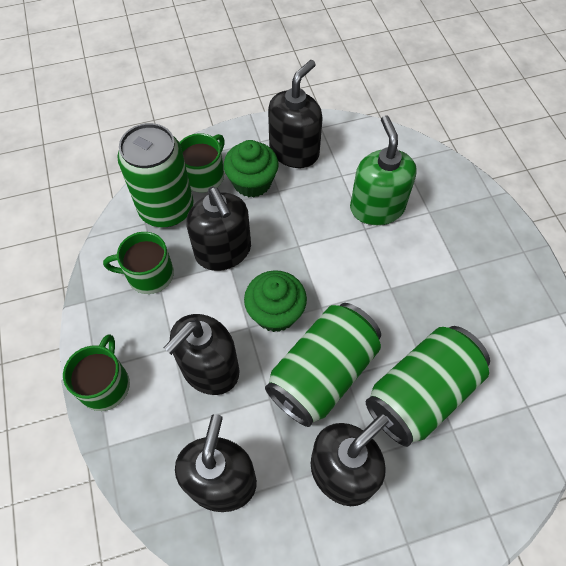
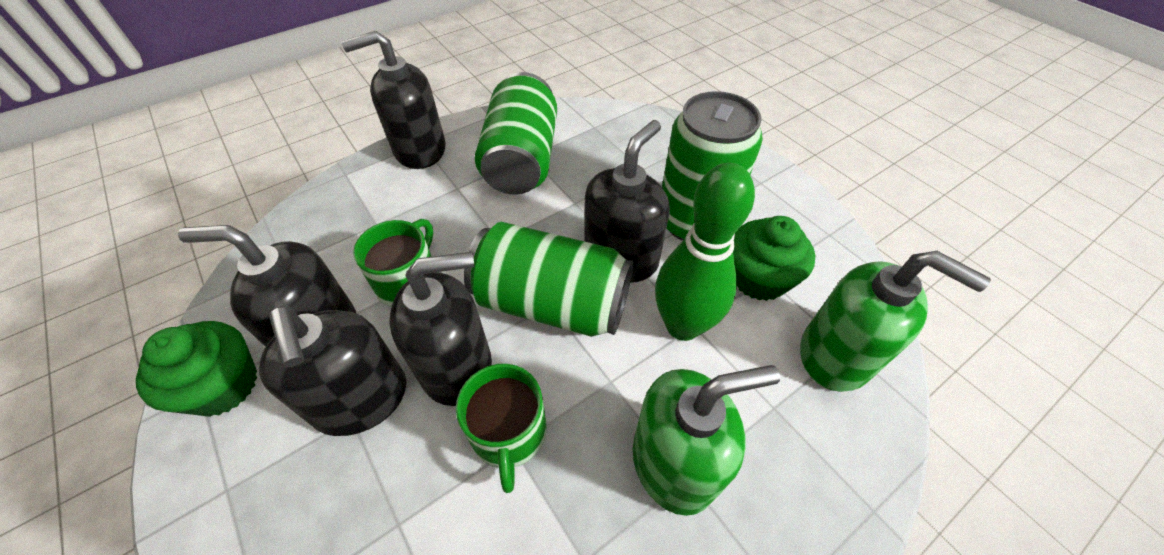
green bowling pin: 0 -> 1
green mug: 3 -> 2
green soap dispenser: 1 -> 2

